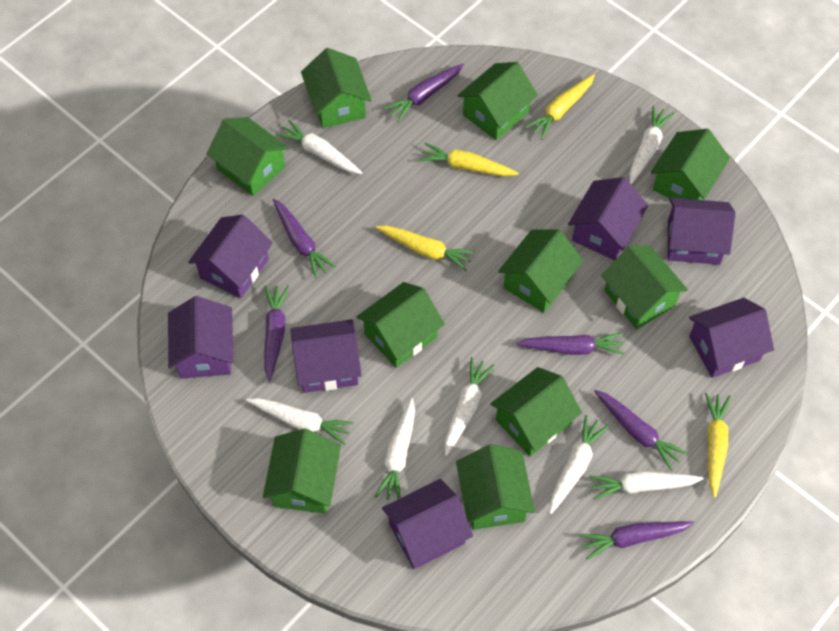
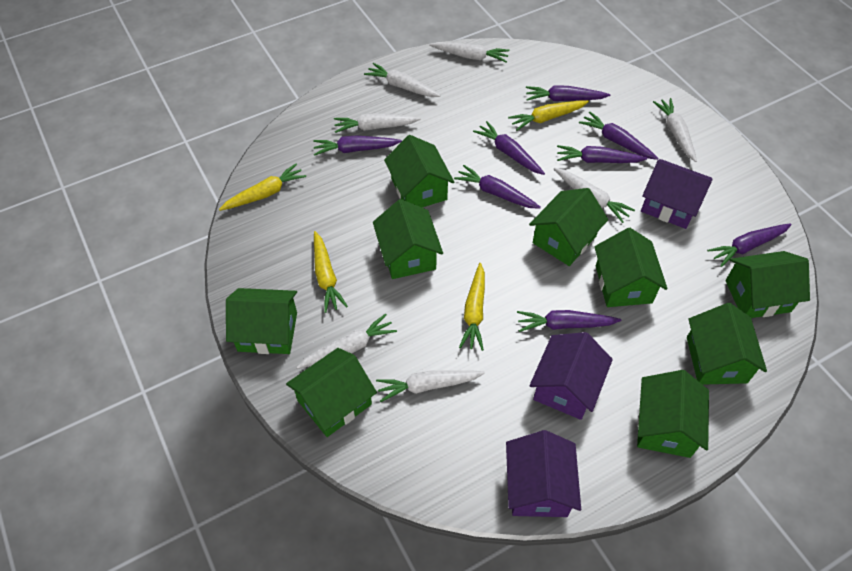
green house: 10 -> 9
purple carrot: 6 -> 8
purple house: 7 -> 3

